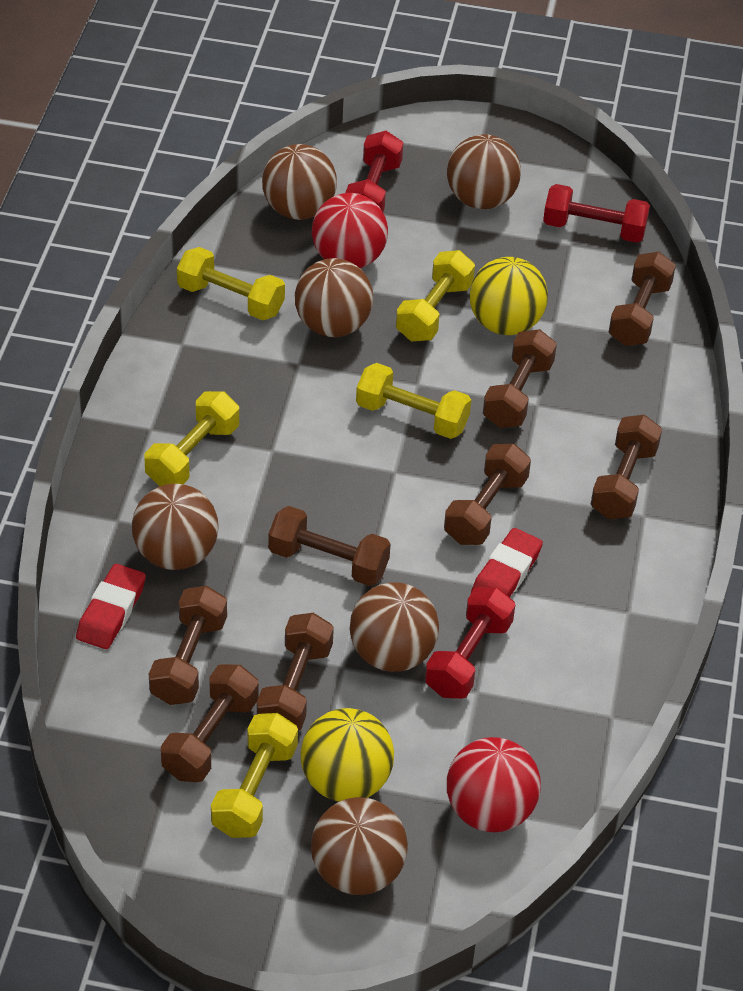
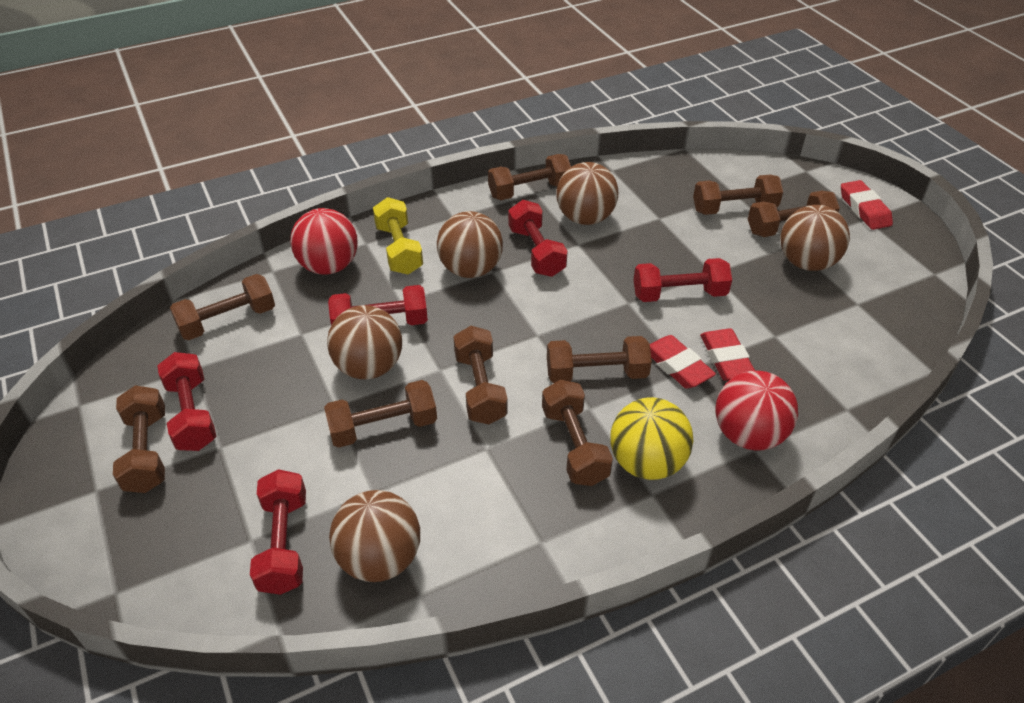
brown ball: 6 -> 5
brown dumbbell: 8 -> 9
red dumbbell: 3 -> 5
red eraser: 2 -> 3
yellow ball: 2 -> 1
yellow dumbbell: 5 -> 1

